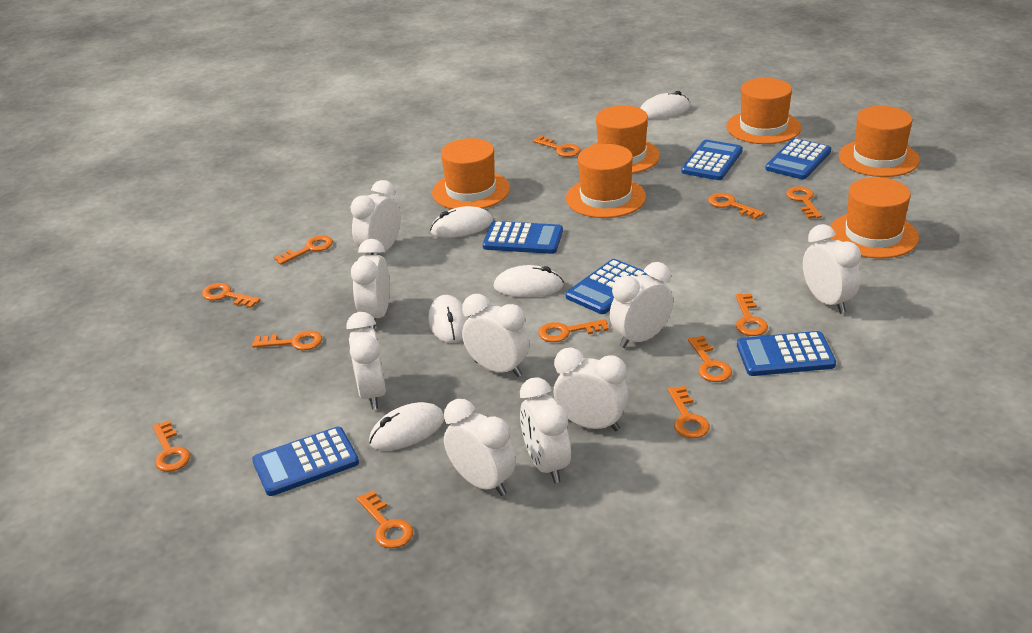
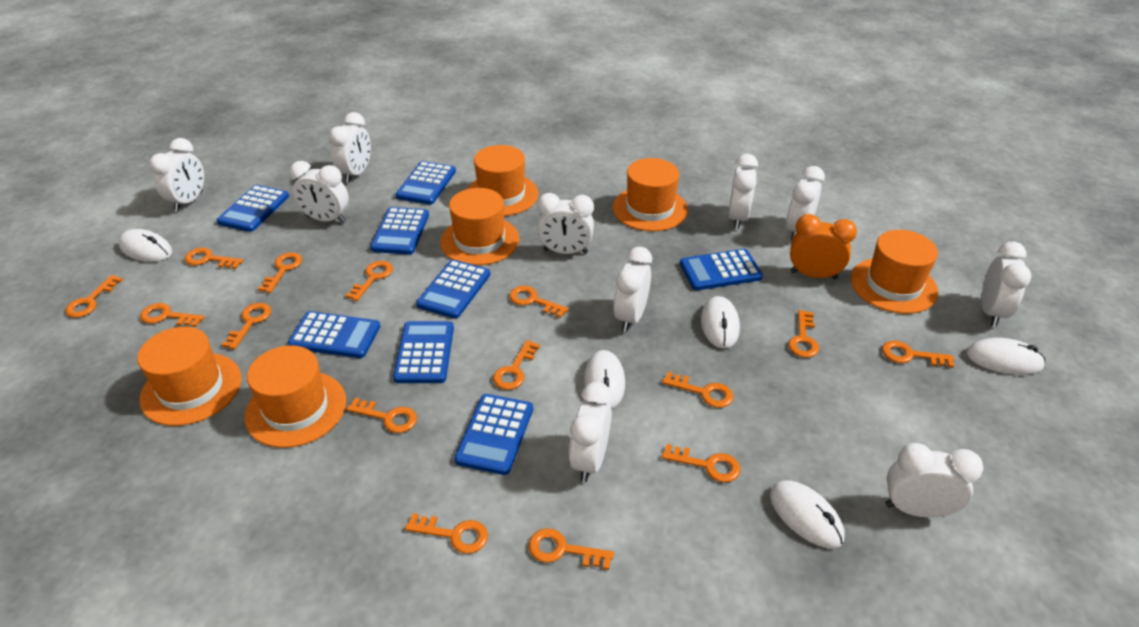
blue calculator: 6 -> 8
orange clock: 0 -> 1
orange key: 12 -> 15
white clock: 9 -> 10

